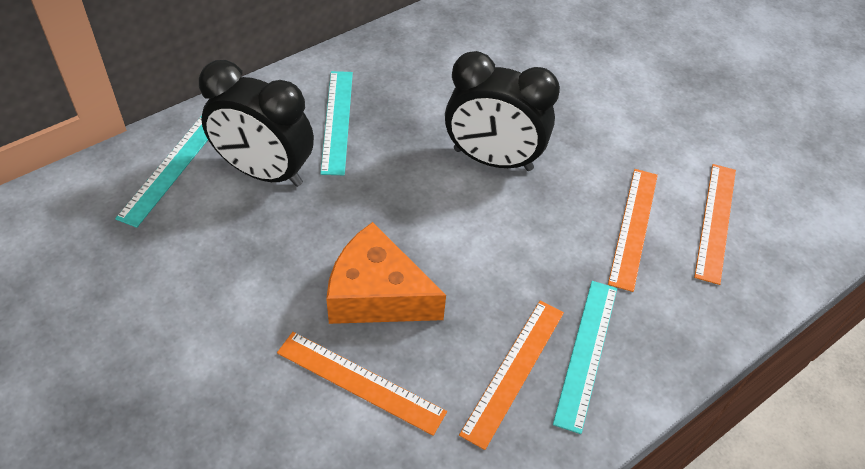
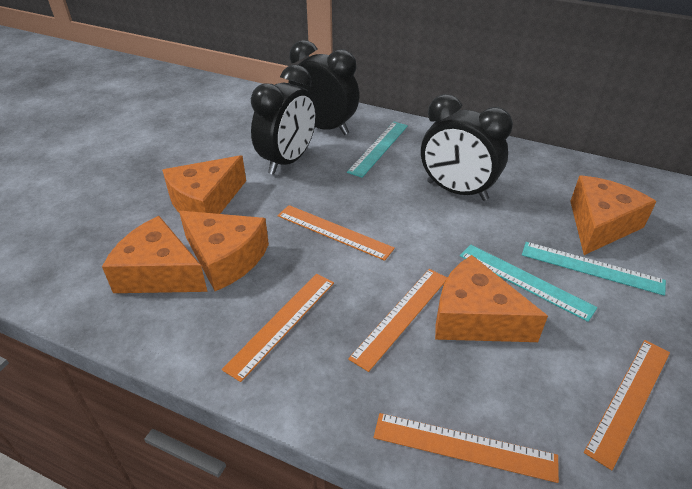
black clock: 2 -> 3
orange cheese: 1 -> 5
orange ruler: 4 -> 5

